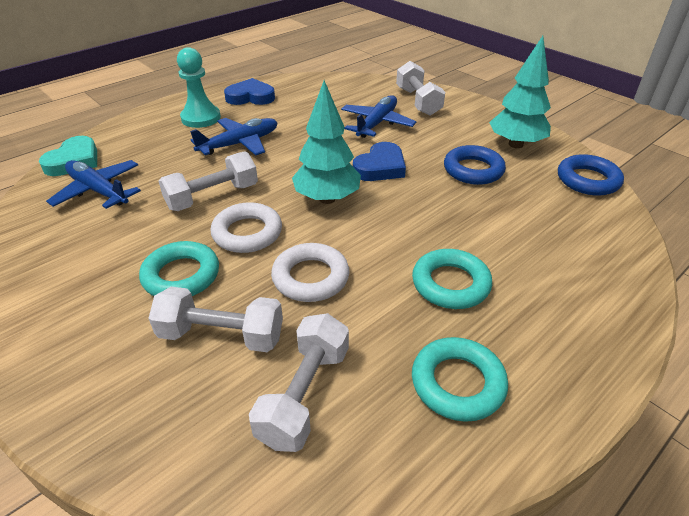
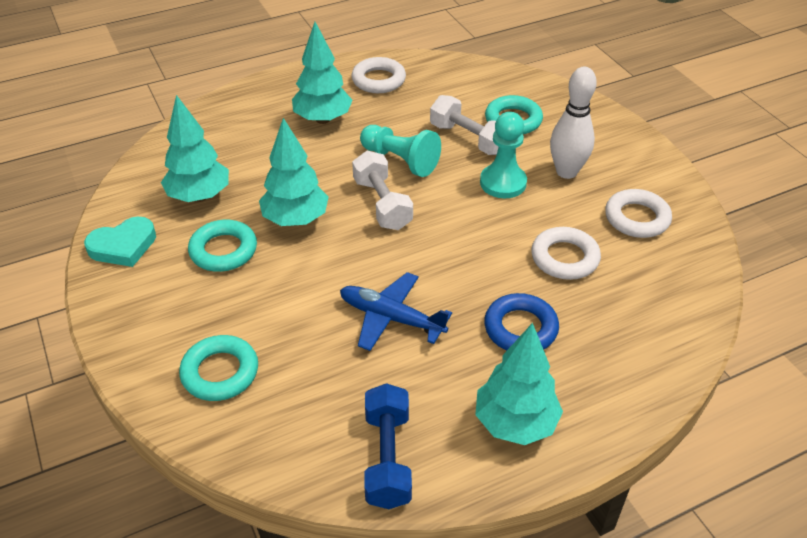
blue dumbbell: 0 -> 1
blue heart: 2 -> 0
blue plane: 3 -> 1
blue ring: 2 -> 1
turquoise pawn: 1 -> 2
turquoise tree: 2 -> 4
white bowling pin: 0 -> 1
white dumbbell: 4 -> 2
white ring: 2 -> 3

